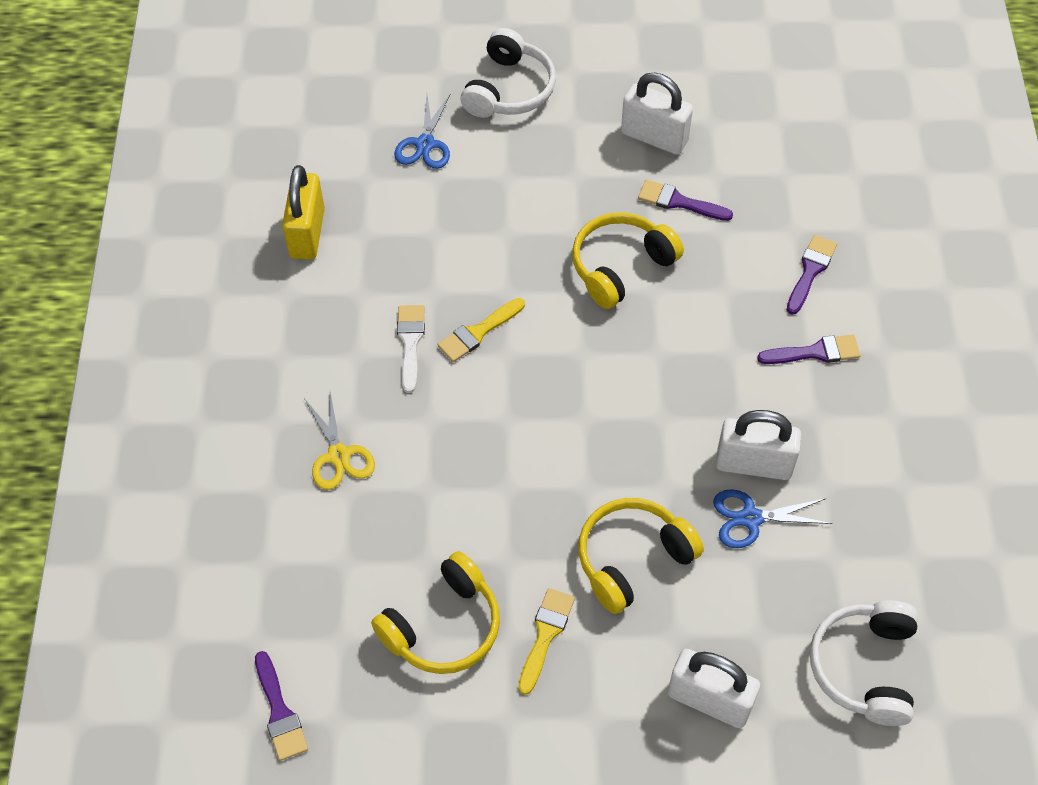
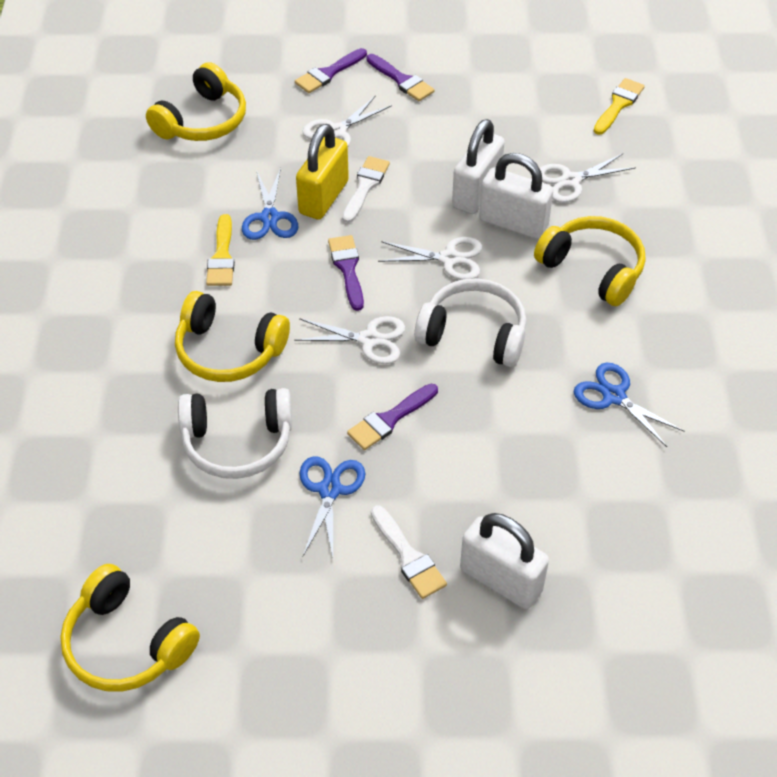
blue scissors: 2 -> 3
white brush: 1 -> 2
white scissors: 0 -> 4
yellow headphones: 3 -> 4
yellow scissors: 1 -> 0

